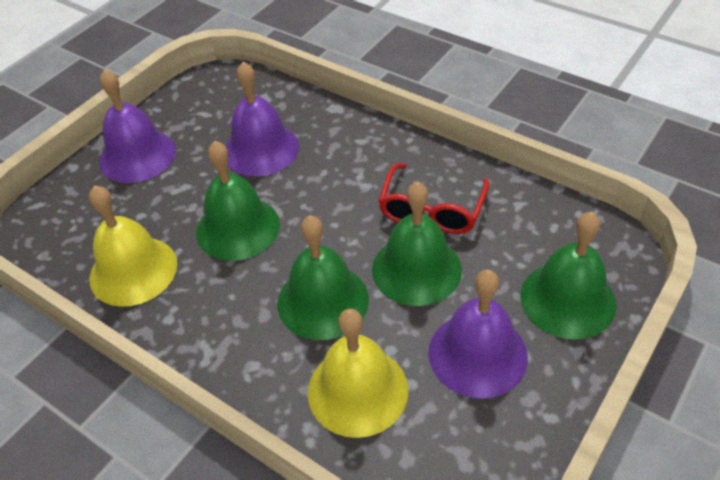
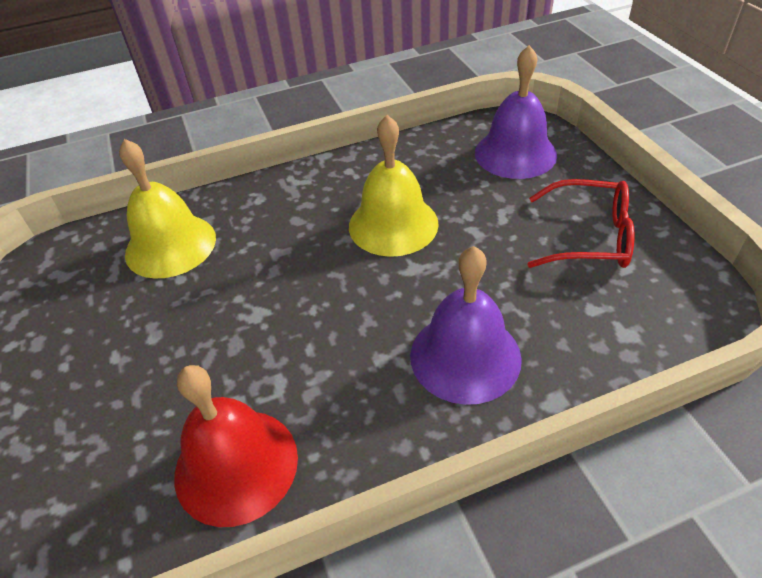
green bell: 4 -> 0
purple bell: 3 -> 2
red bell: 0 -> 1

